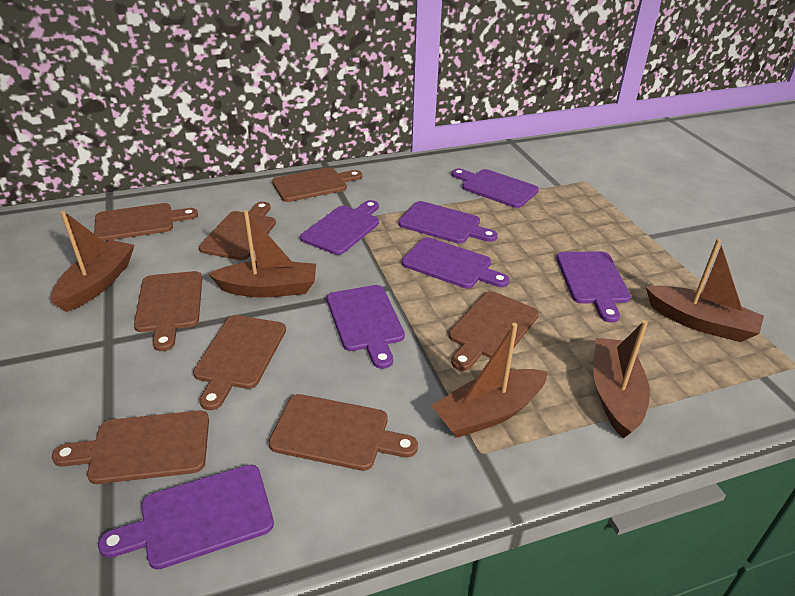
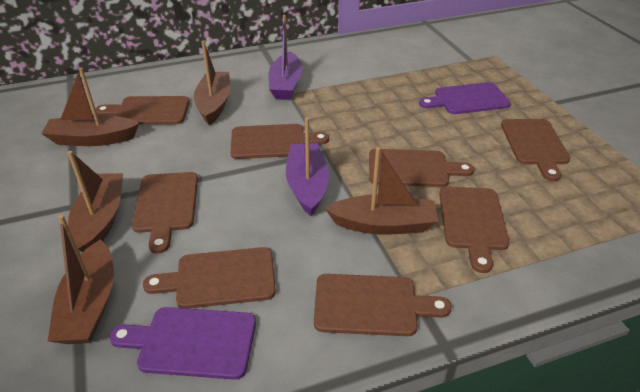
purple boat: 0 -> 2
purple cutting board: 7 -> 2

